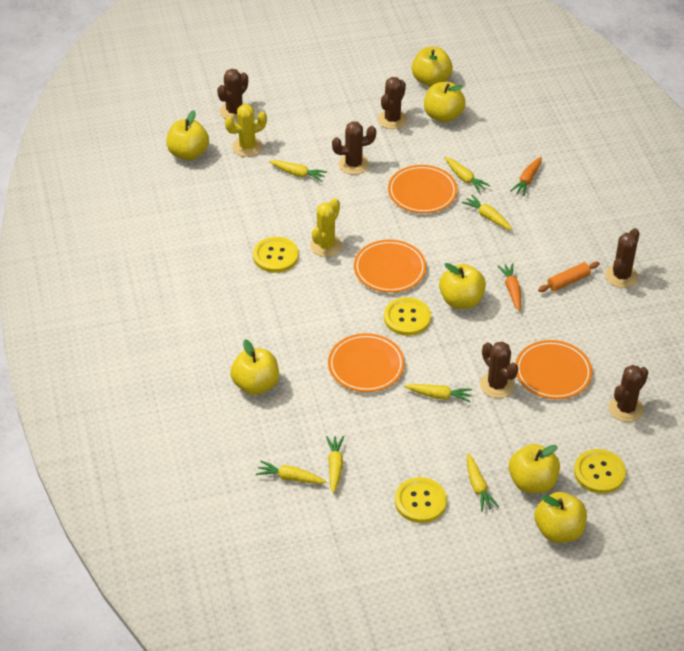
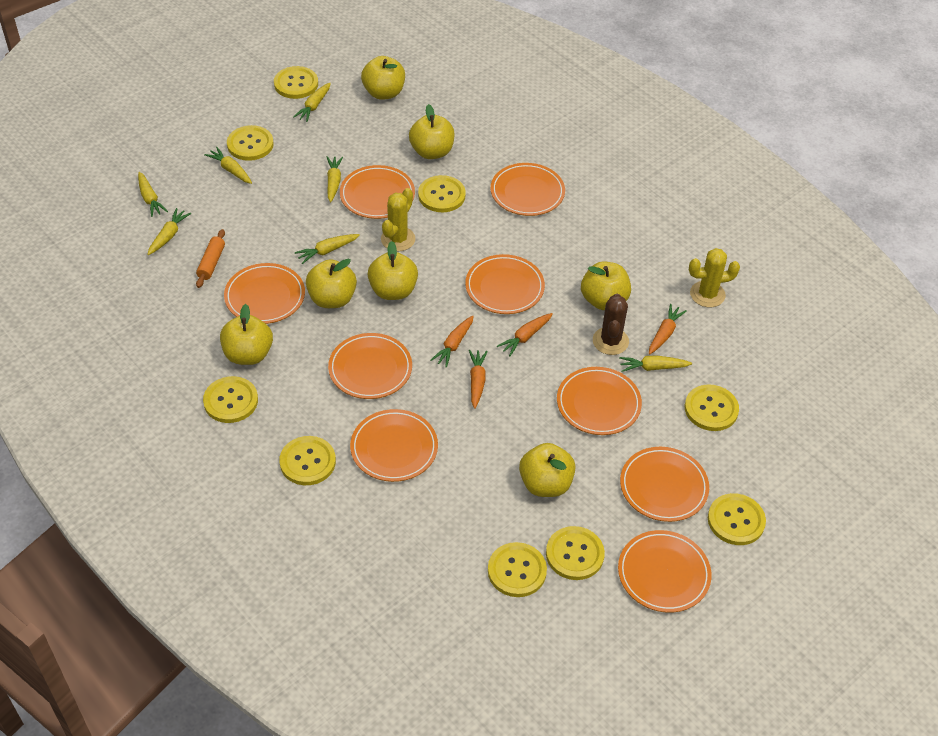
brown cactus: 6 -> 1
orange carrot: 2 -> 4
orange plate: 4 -> 9
yellow button: 4 -> 9

